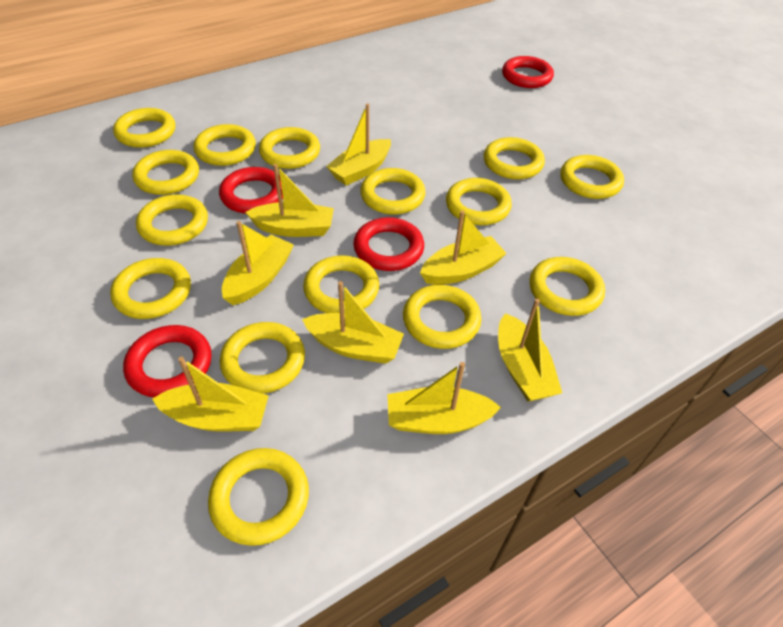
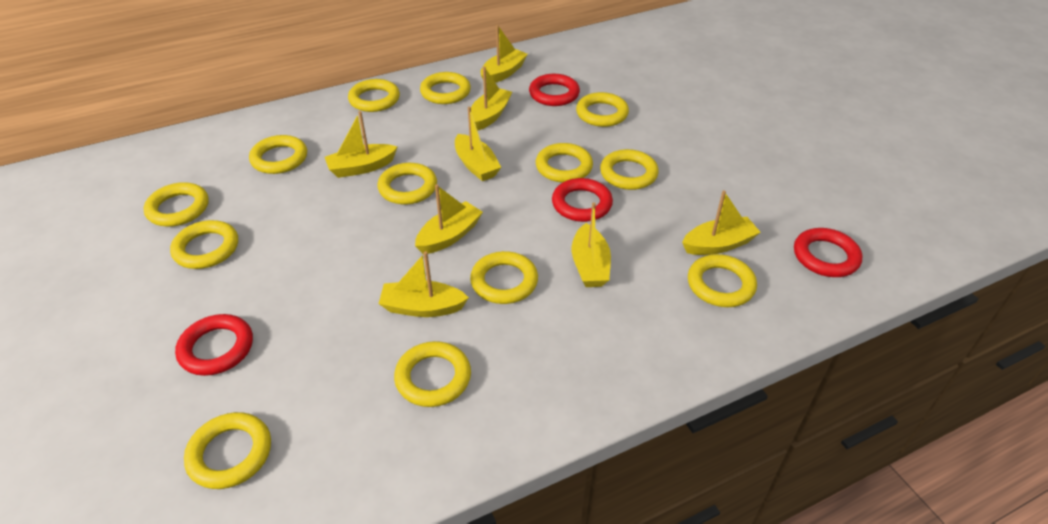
yellow ring: 15 -> 13

